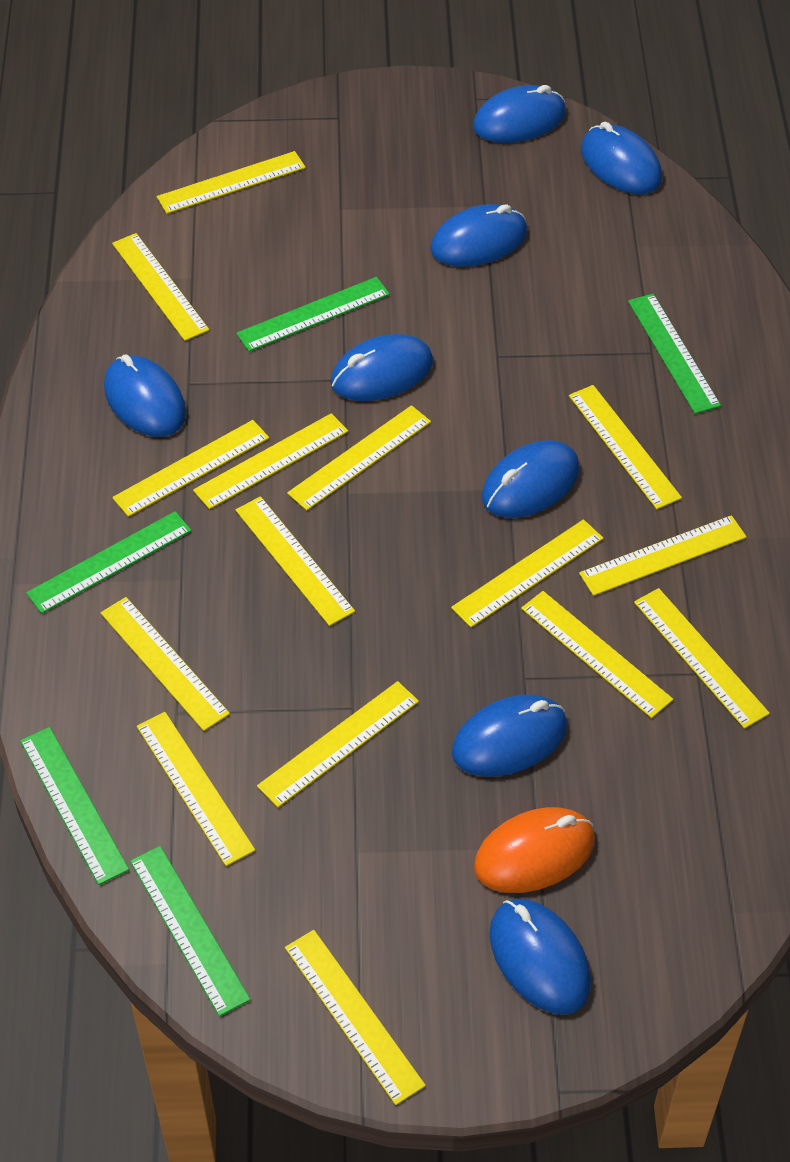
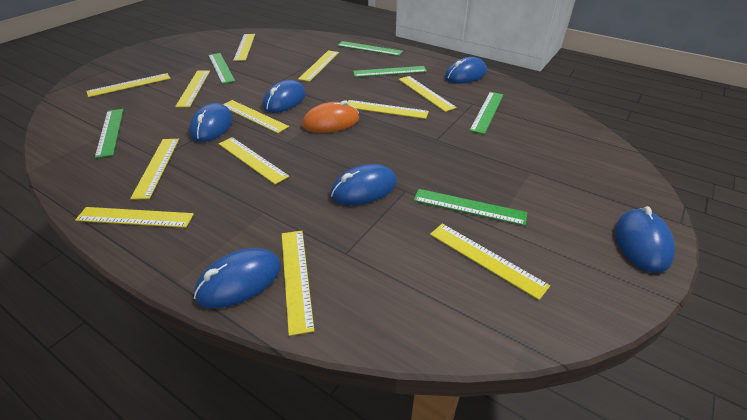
blue mouse: 8 -> 6
green ruler: 5 -> 6
yellow ruler: 15 -> 12

